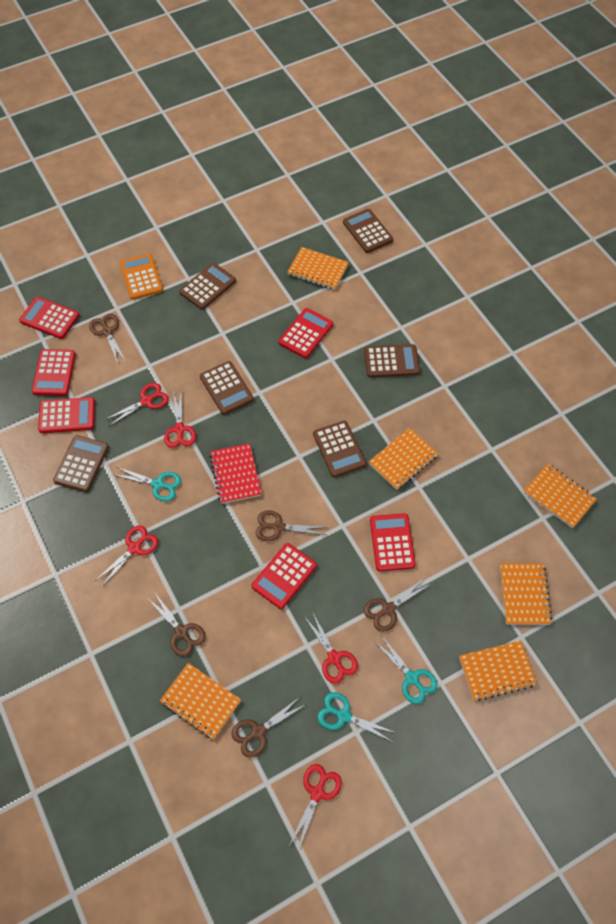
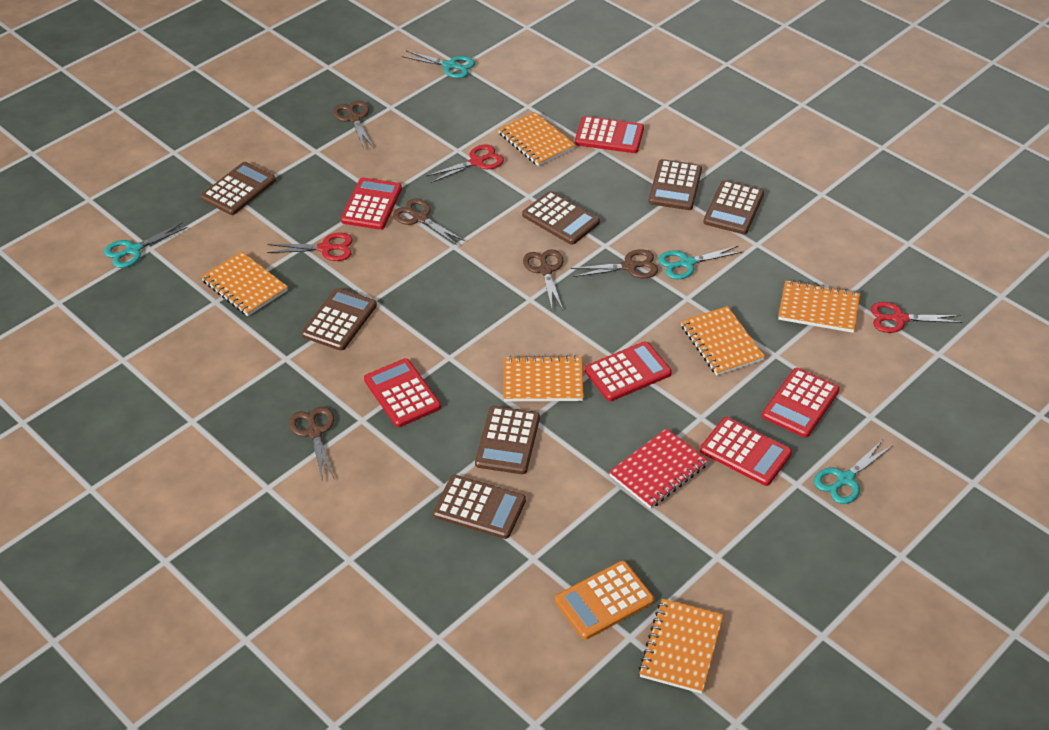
brown calculator: 6 -> 7
red scissors: 5 -> 3
turquoise scissors: 3 -> 4

